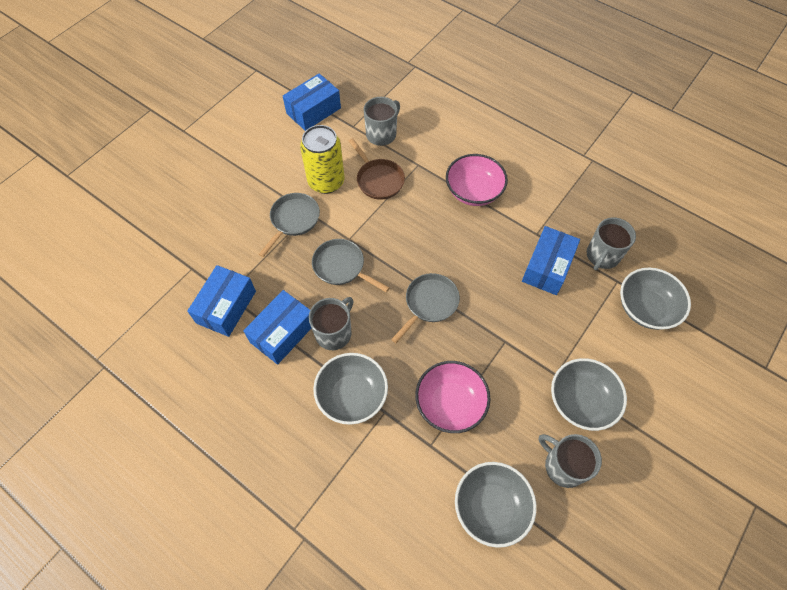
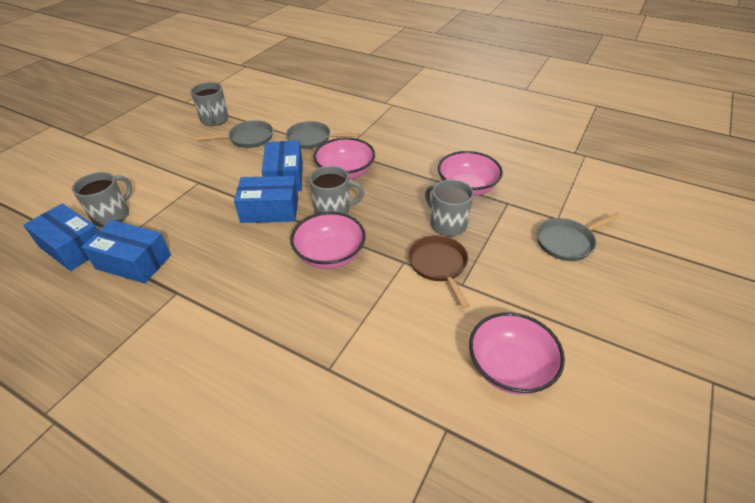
grey bowl: 4 -> 0
pink bowl: 2 -> 4
yellow can: 1 -> 0

